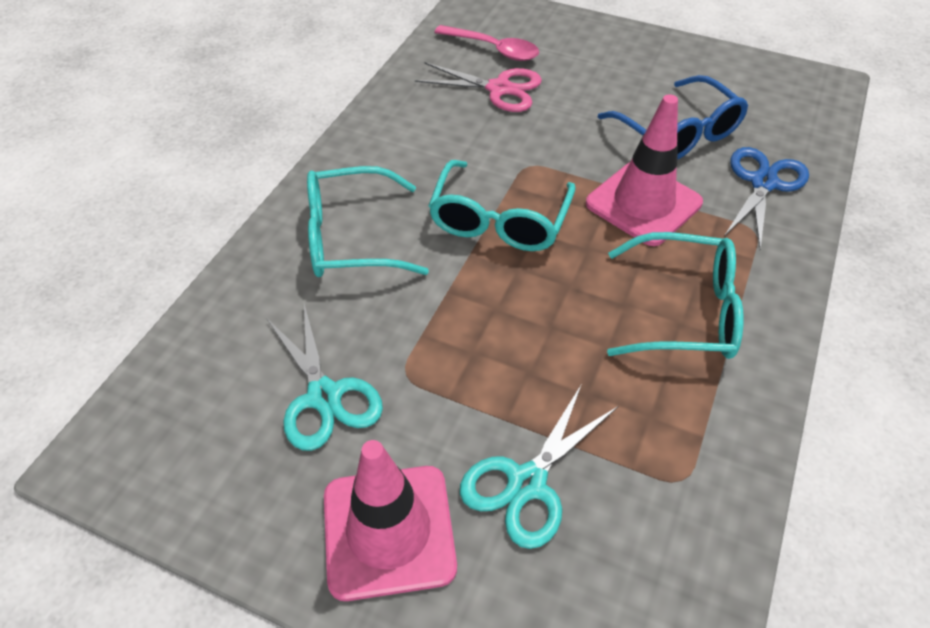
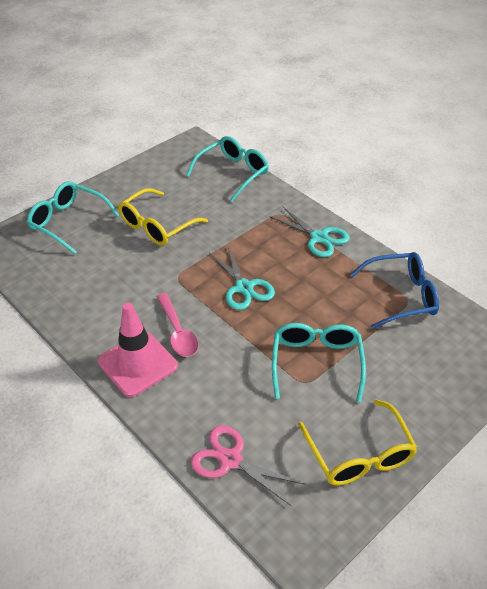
blue scissors: 1 -> 0
pink traffic cone: 2 -> 1
yellow glasses: 0 -> 2

